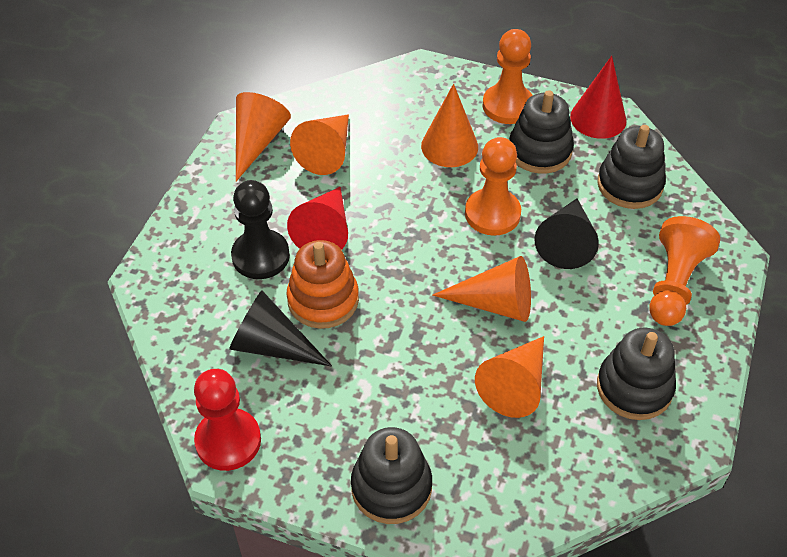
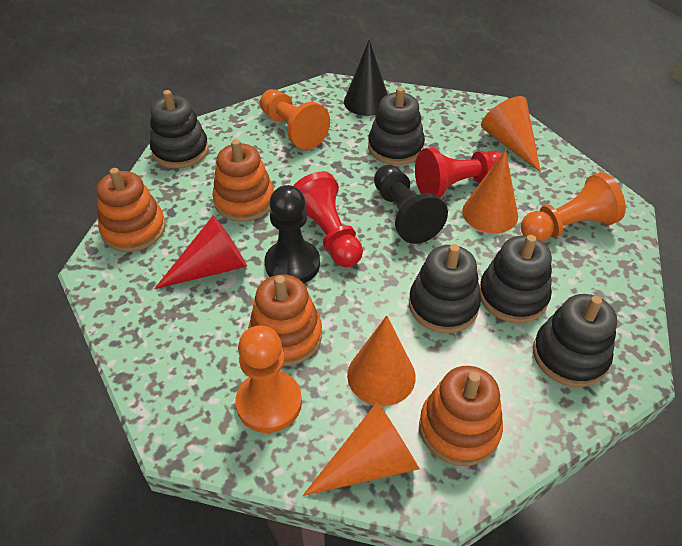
black cone: 2 -> 1
black pawn: 1 -> 2
black stacking toy: 4 -> 5
orange cone: 5 -> 4
orange stacking toy: 1 -> 4
red cone: 2 -> 1
red pawn: 1 -> 2

